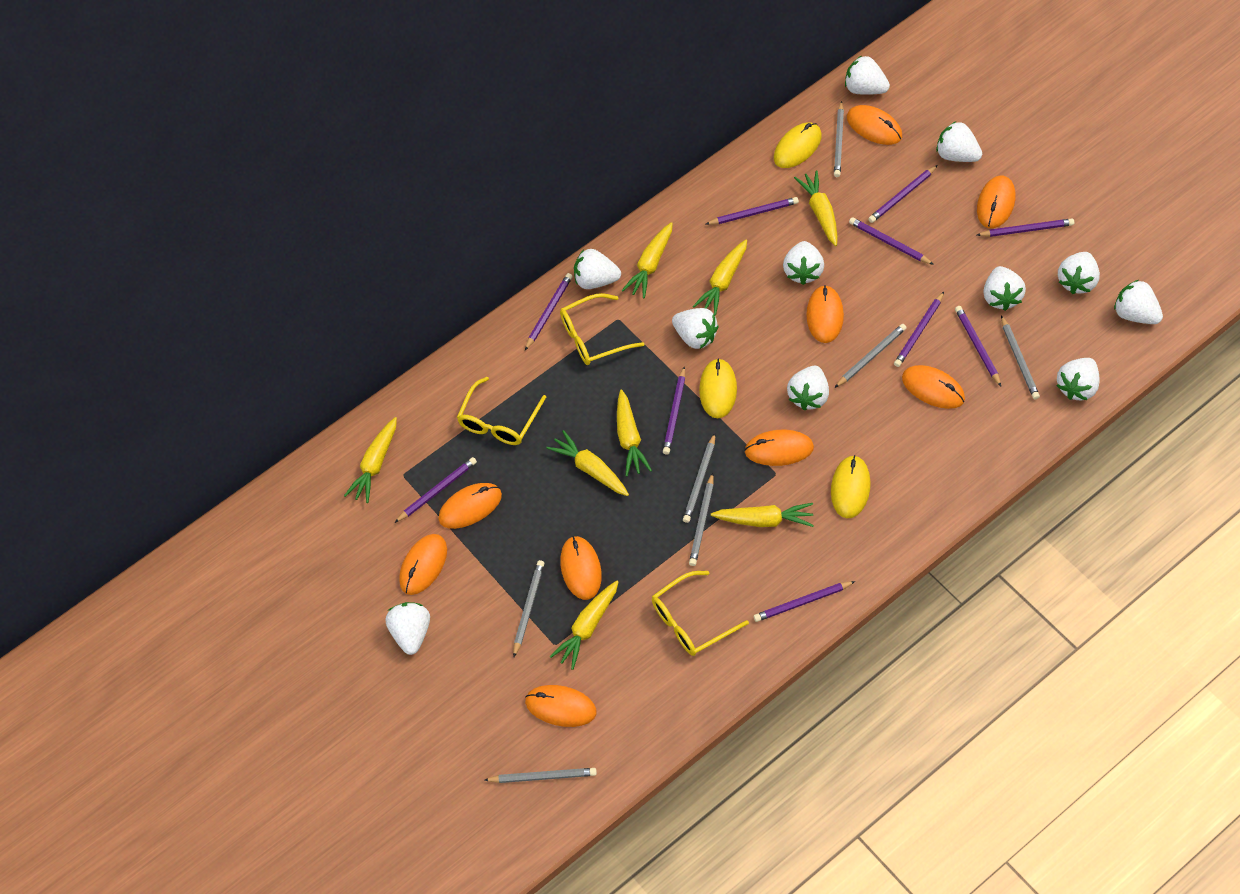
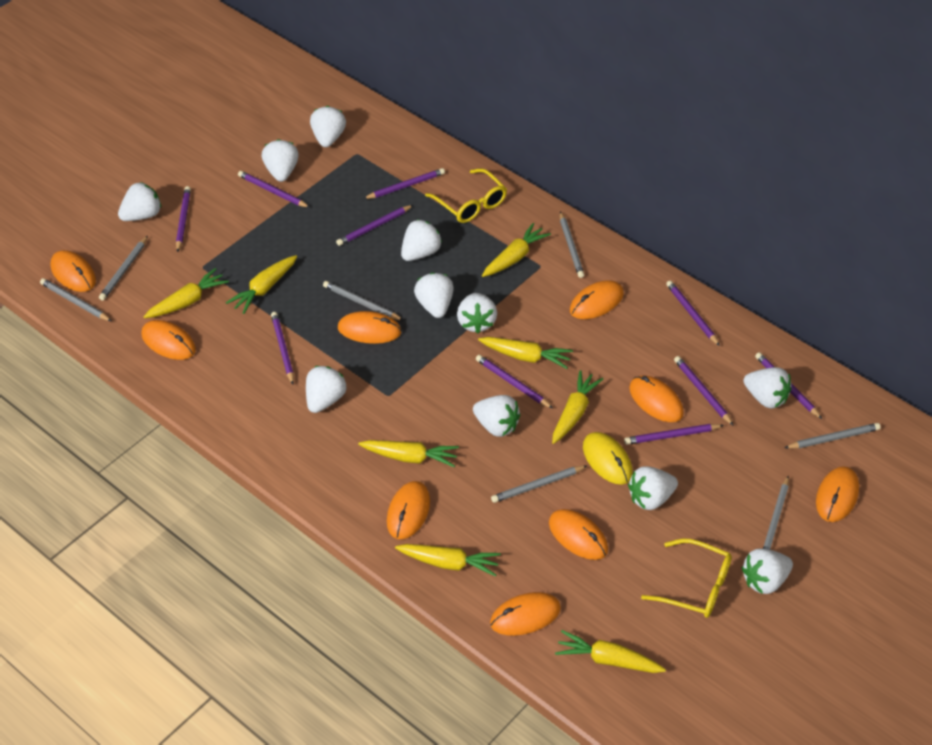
yellow glasses: 3 -> 2
yellow mouse: 3 -> 1

